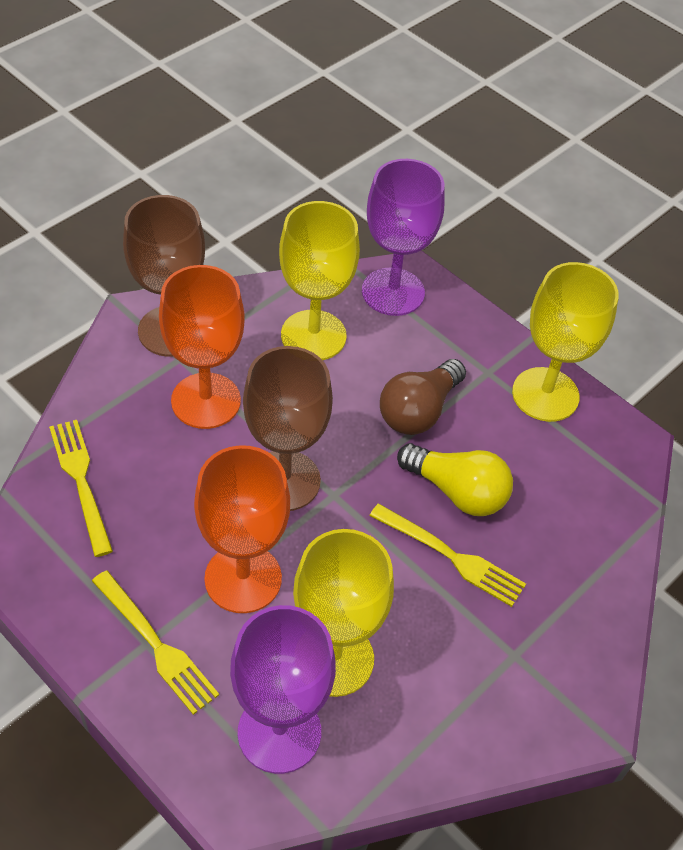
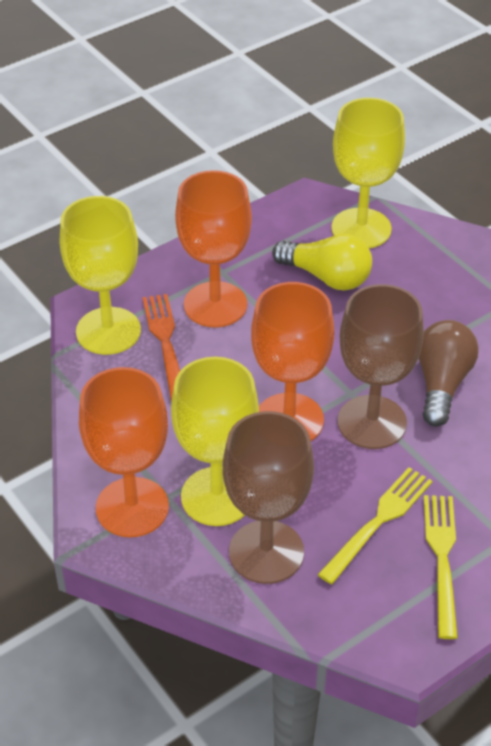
orange fork: 0 -> 1
orange goblet: 2 -> 3
purple goblet: 2 -> 0
yellow fork: 3 -> 2

